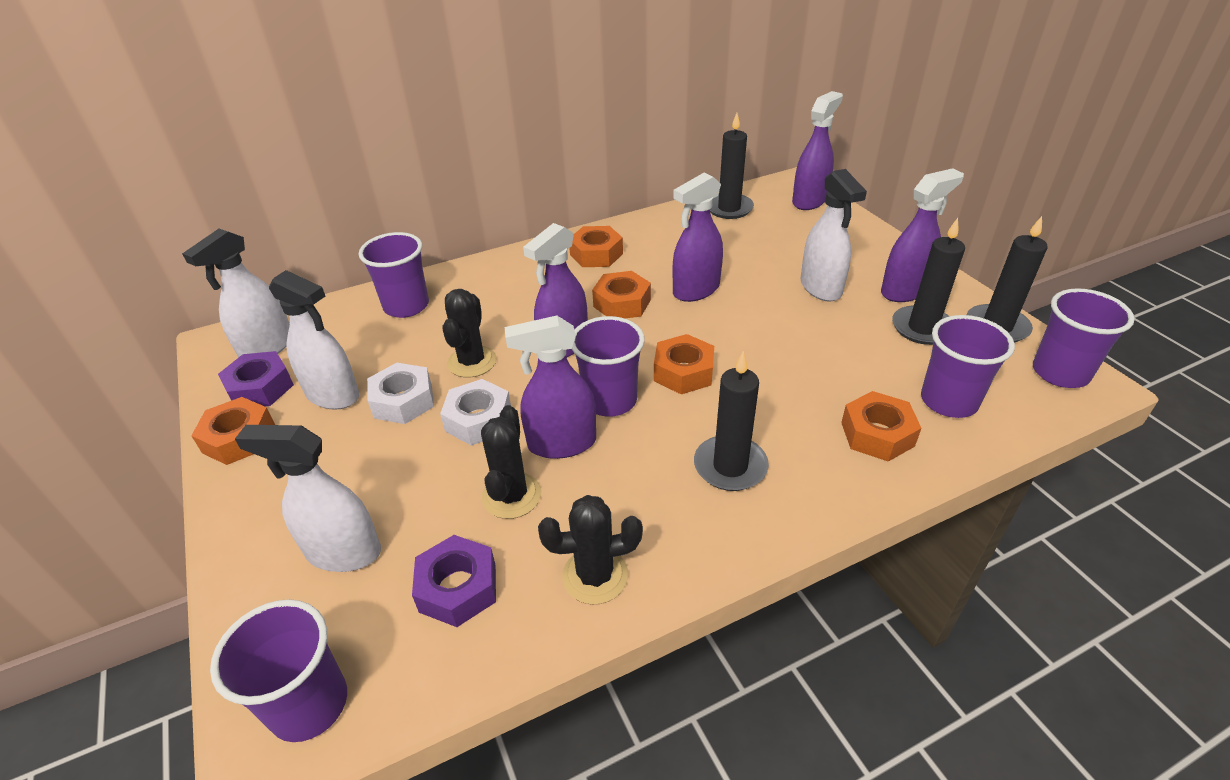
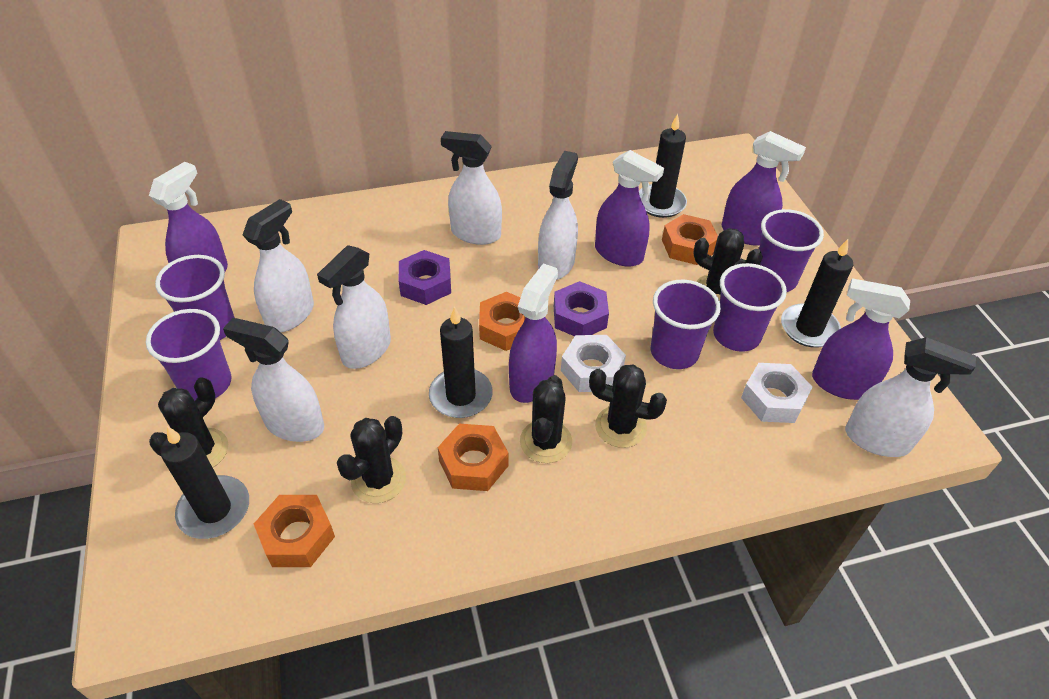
black cactus: 3 -> 5
orange nut: 5 -> 4
white spray bottle: 4 -> 6

